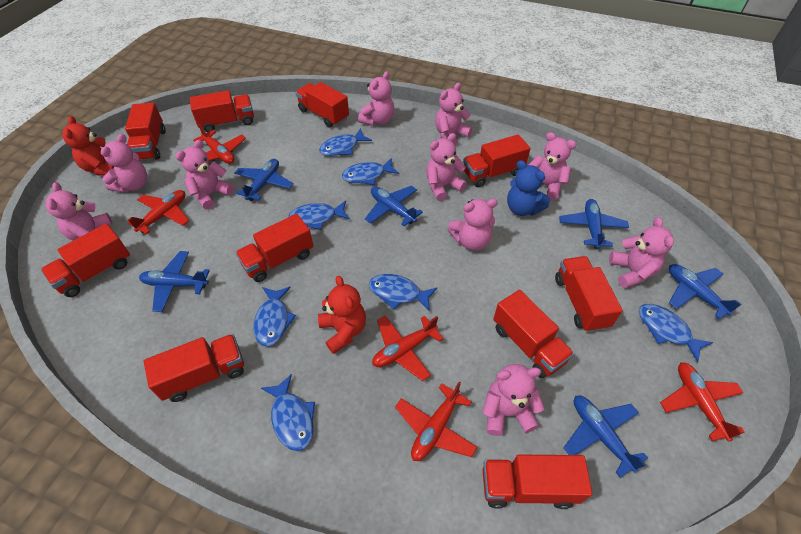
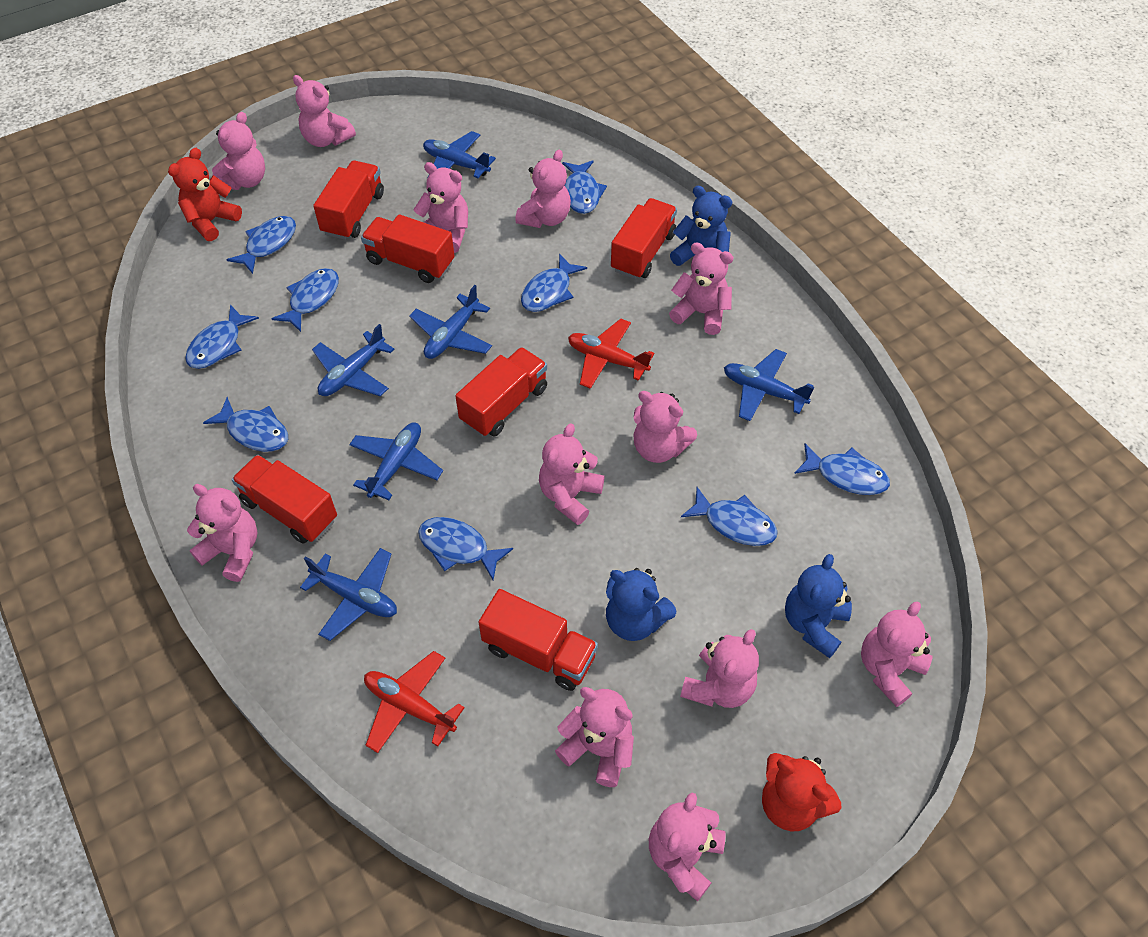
blue fish: 7 -> 9
blue teddy bear: 1 -> 3
pink teddy bear: 10 -> 12
red plane: 5 -> 2
red truck: 10 -> 6

